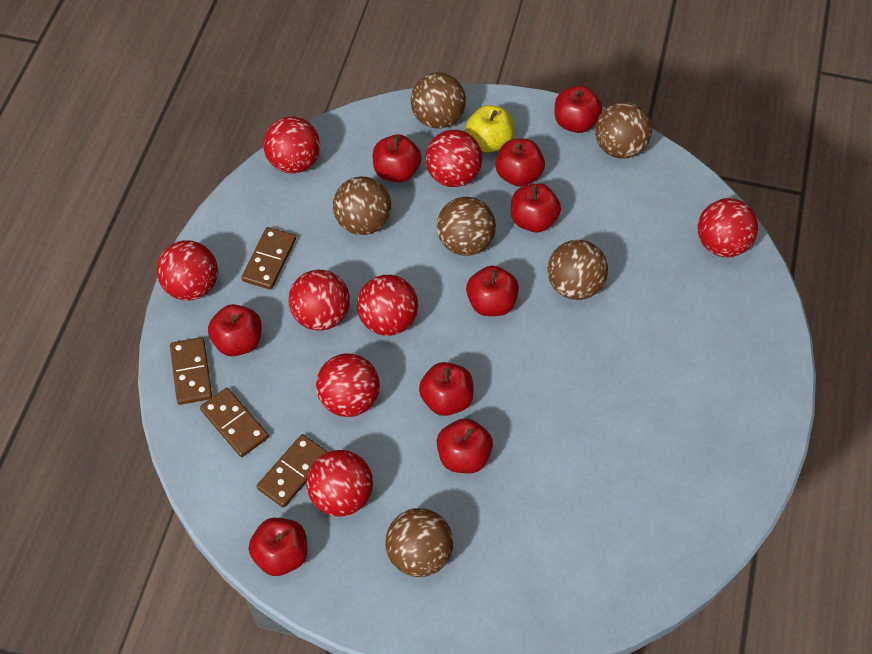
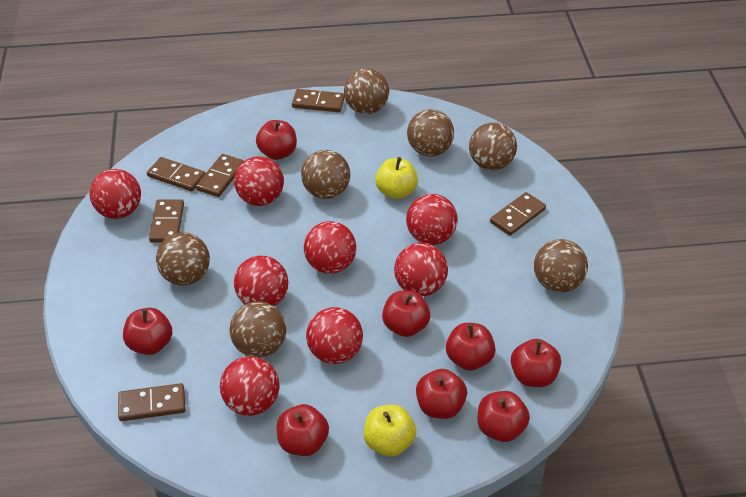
brown ball: 6 -> 7
brown domino: 4 -> 6
red apple: 9 -> 8
yellow apple: 1 -> 2

